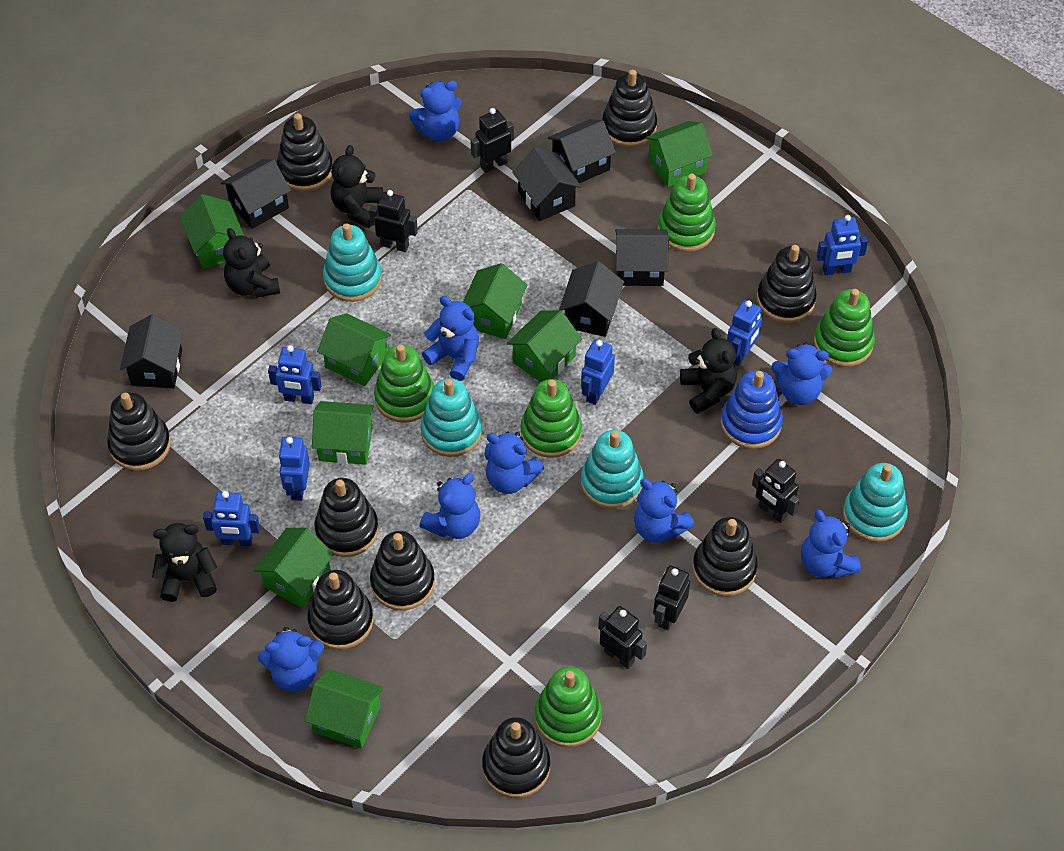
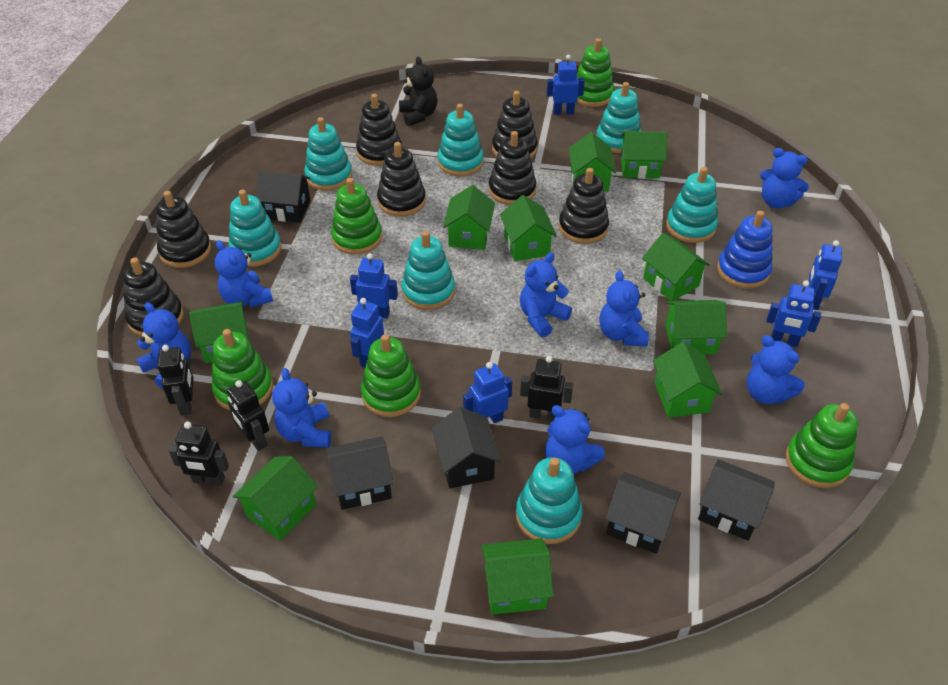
black house: 6 -> 5
black robot: 5 -> 4
black stacking toy: 9 -> 7
black teddy bear: 4 -> 1
green house: 8 -> 10
turquoise stacking toy: 4 -> 7

